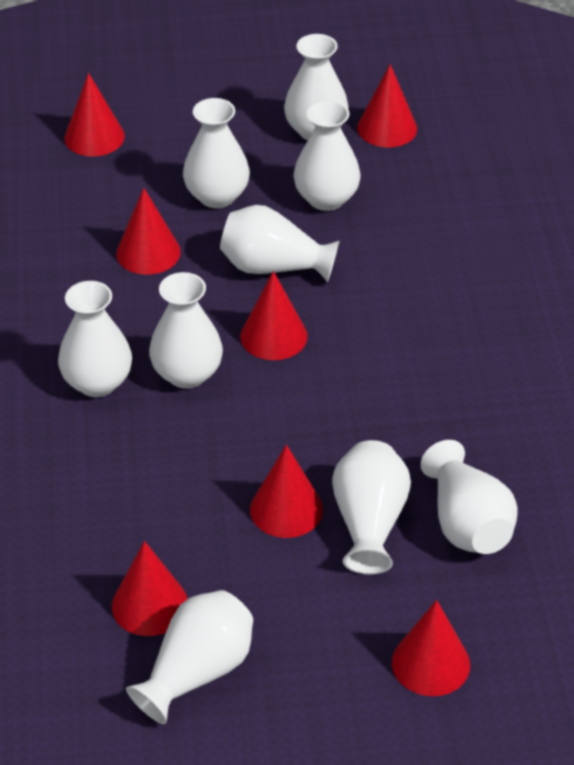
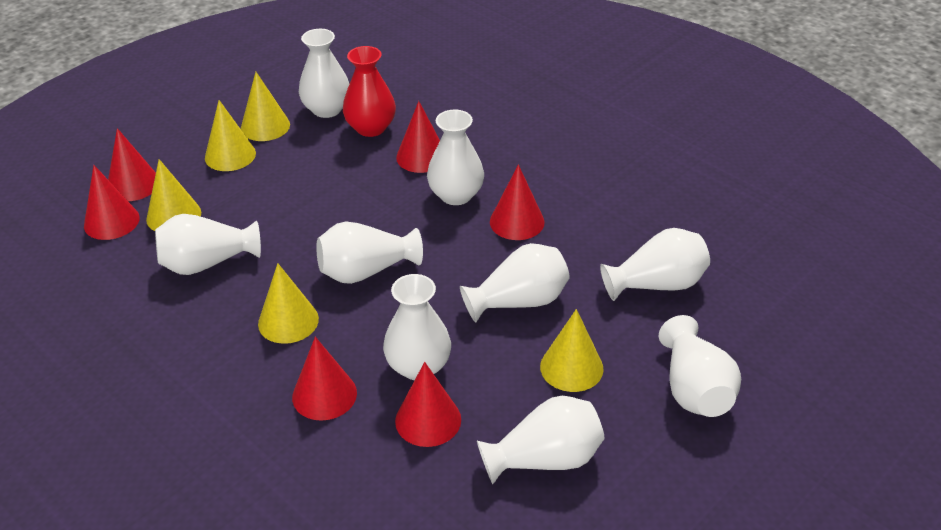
red cone: 7 -> 6
red vase: 0 -> 1
yellow cone: 0 -> 5

